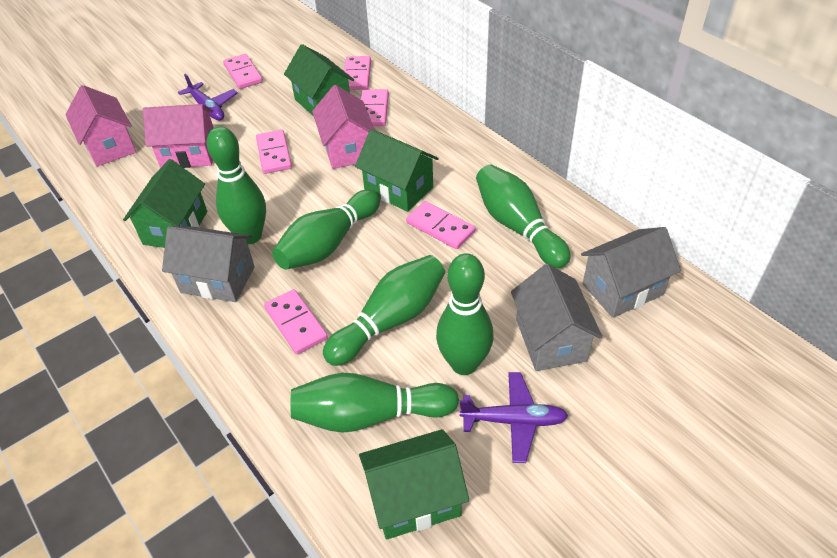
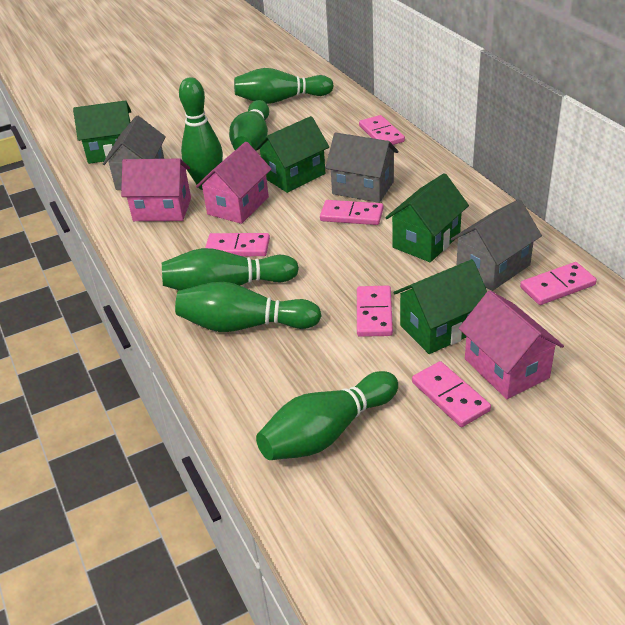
purple plane: 2 -> 0

